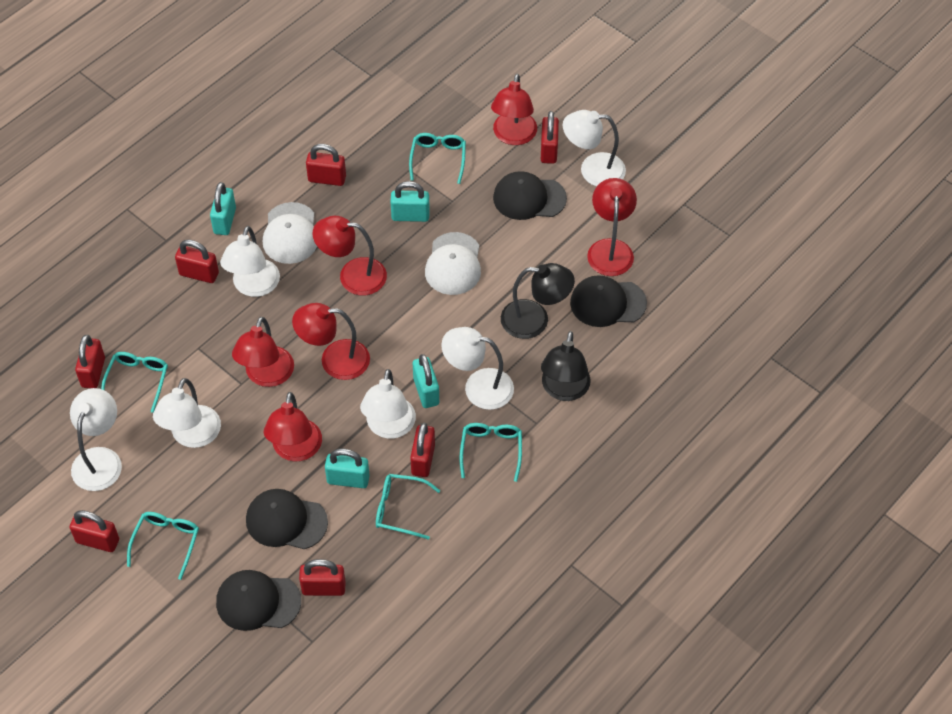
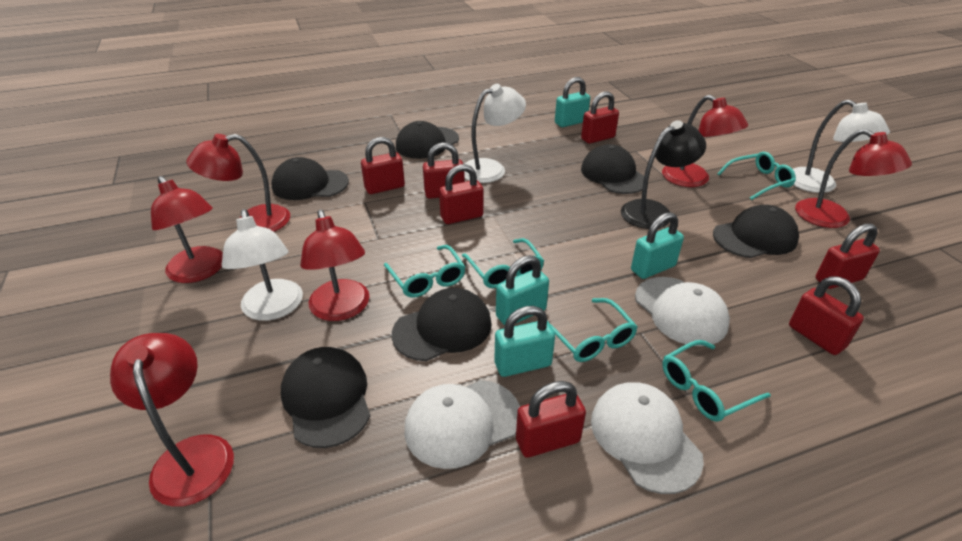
black cap: 4 -> 6
black lamp: 2 -> 1
white cap: 2 -> 3
white lamp: 6 -> 3

